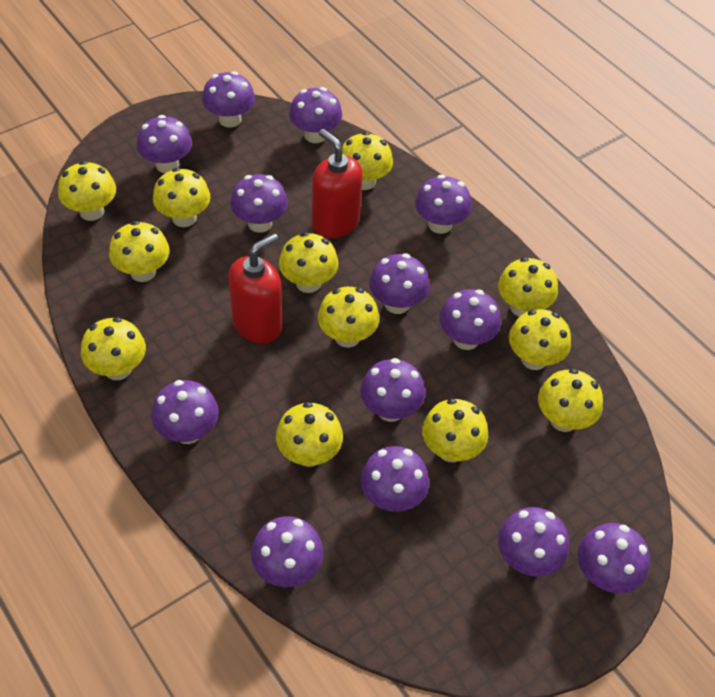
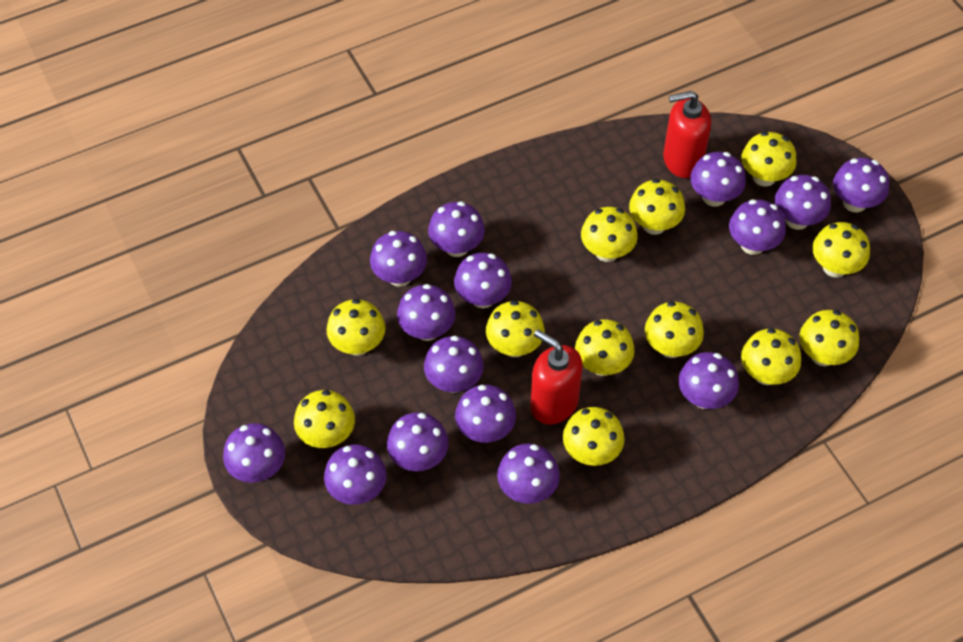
purple mushroom: 13 -> 15

